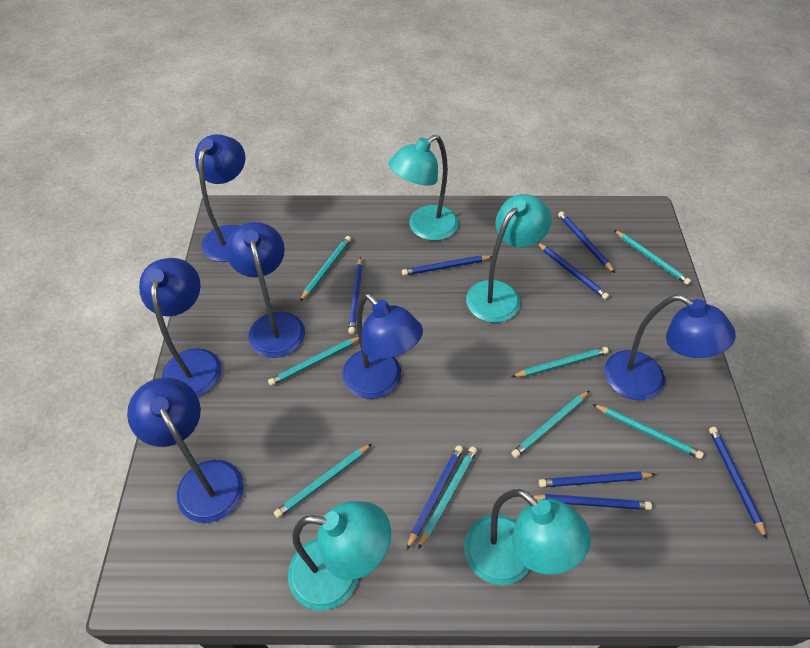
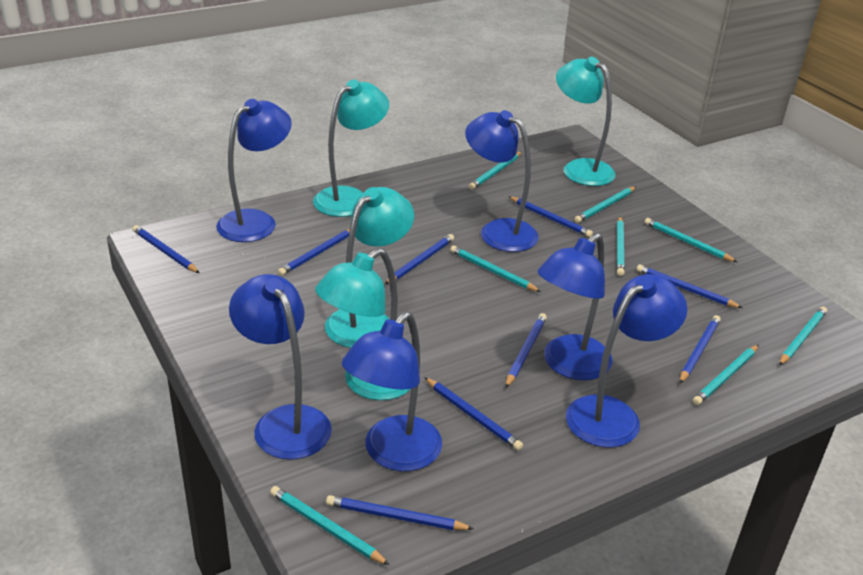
blue pencil: 8 -> 9

